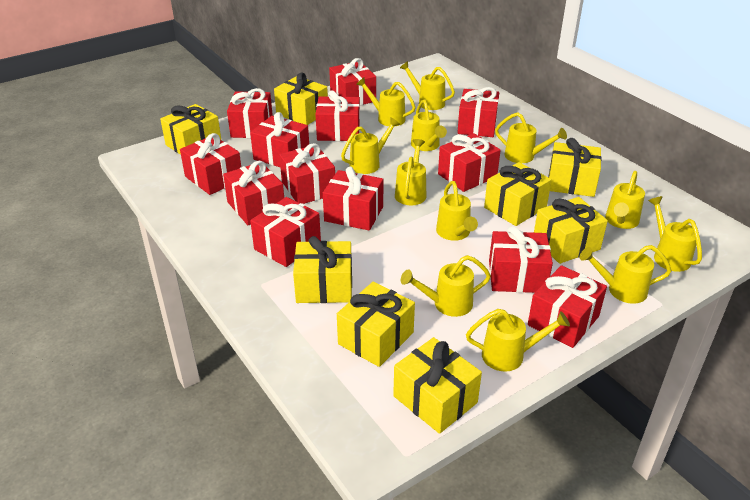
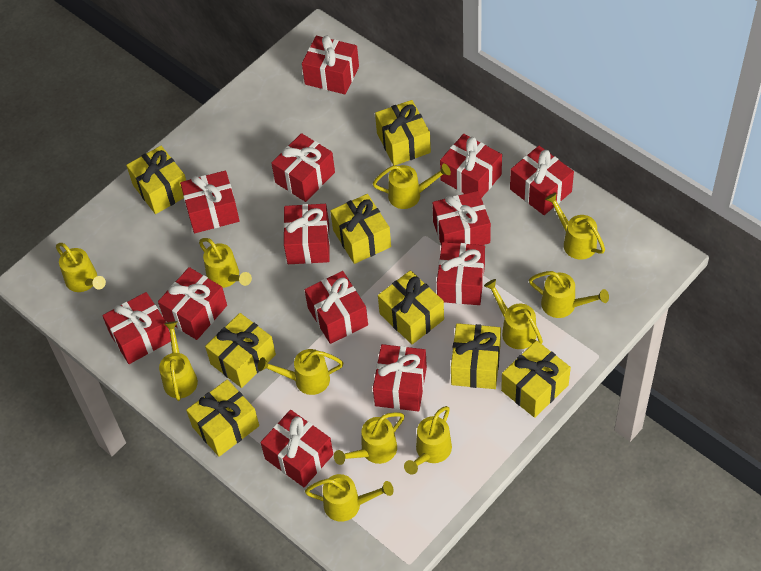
yellow watering can: 12 -> 11

